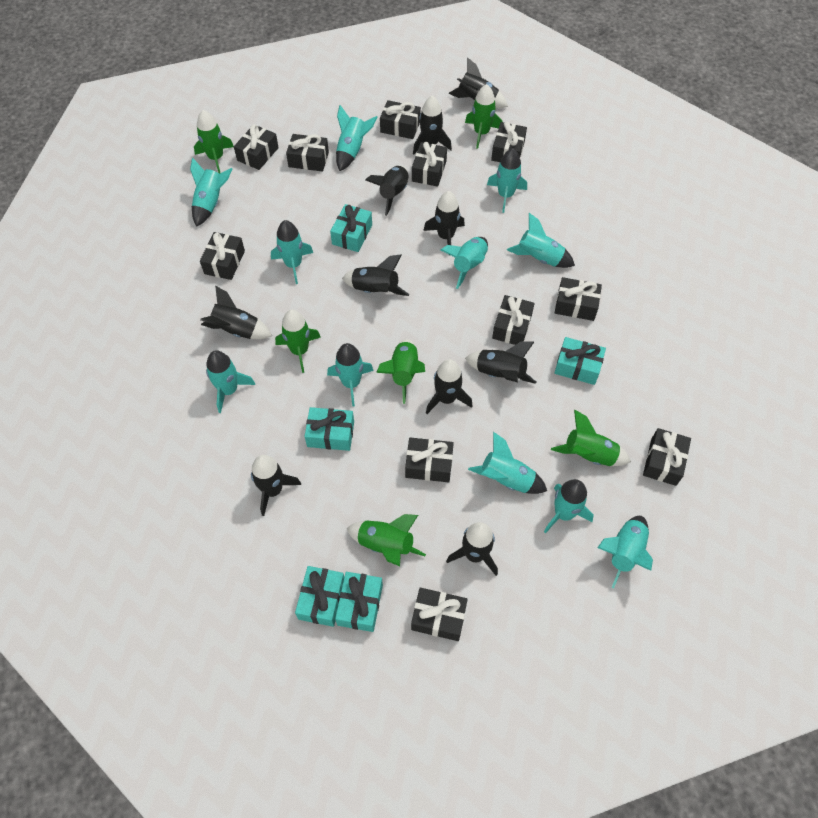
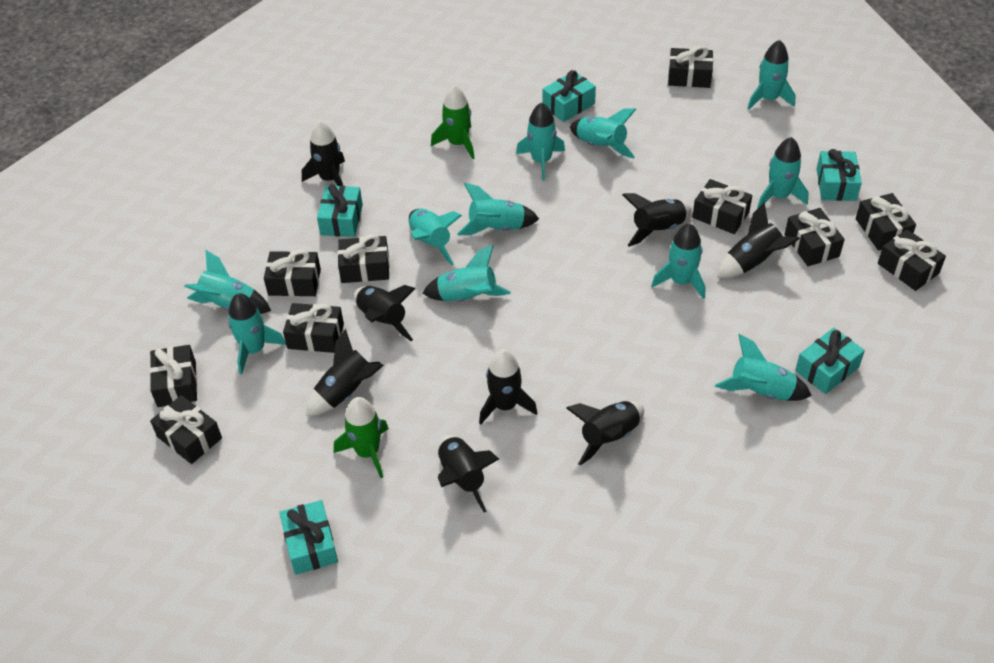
black gift: 11 -> 10
black rocket: 10 -> 8
green rocket: 6 -> 2

